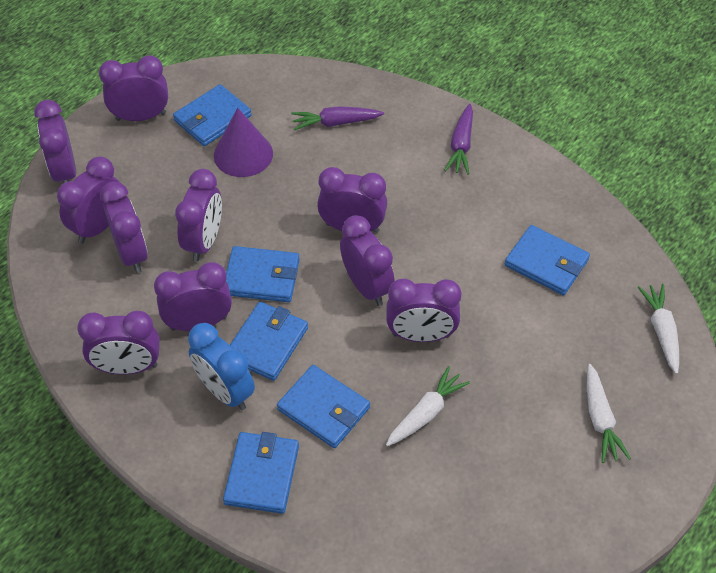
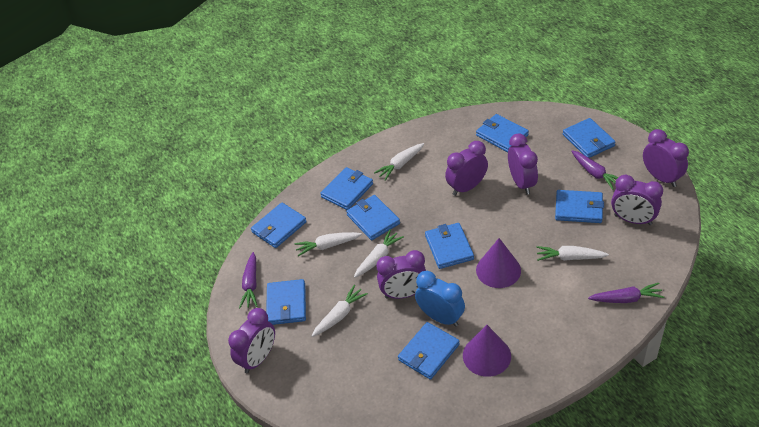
blue wallet: 6 -> 9
purple carrot: 2 -> 3
purple clock: 10 -> 6
purple cone: 1 -> 2
white carrot: 3 -> 5

